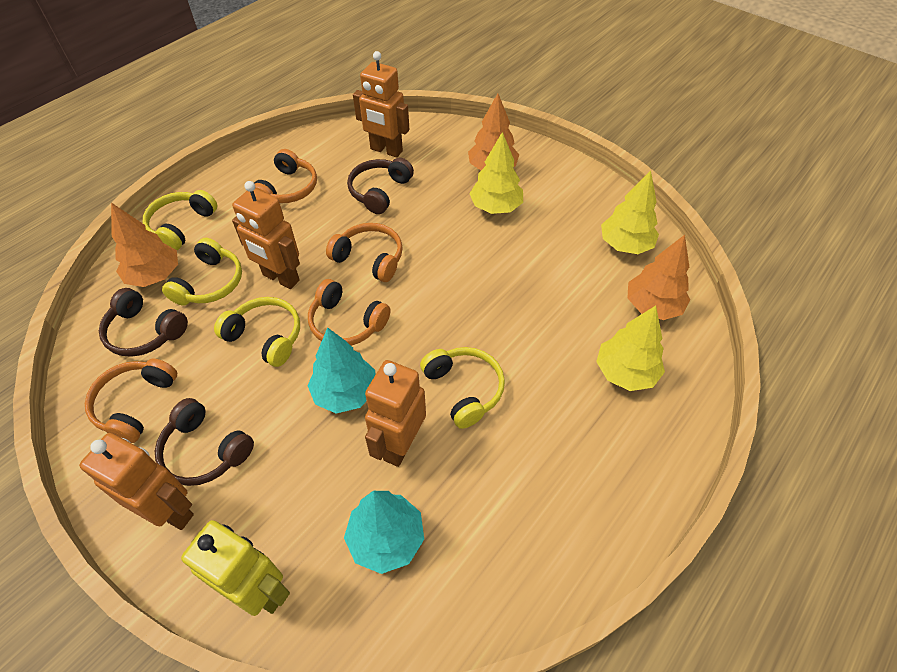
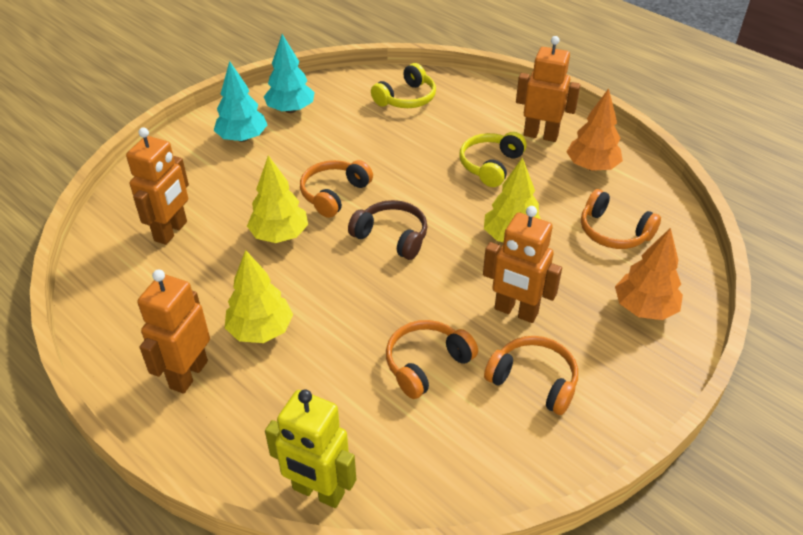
brown headphones: 3 -> 1
orange tree: 3 -> 2
yellow headphones: 4 -> 2

